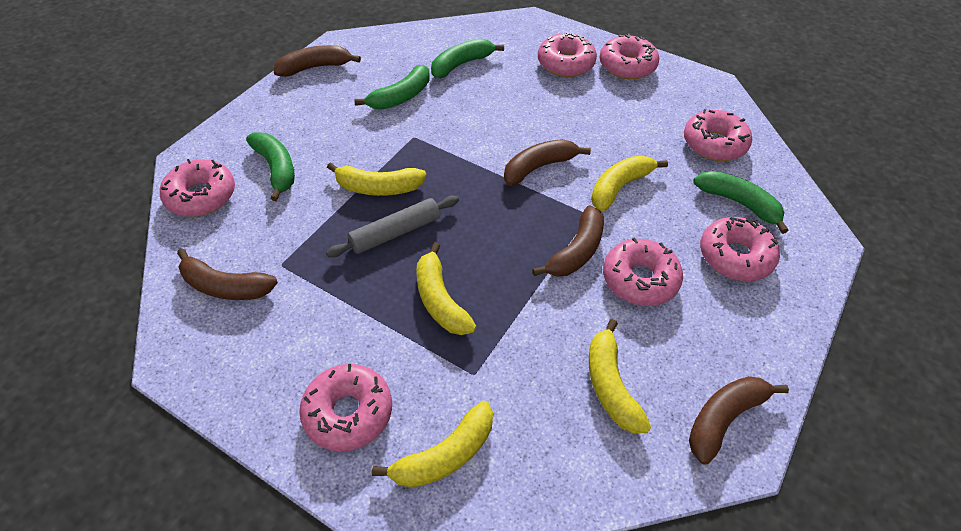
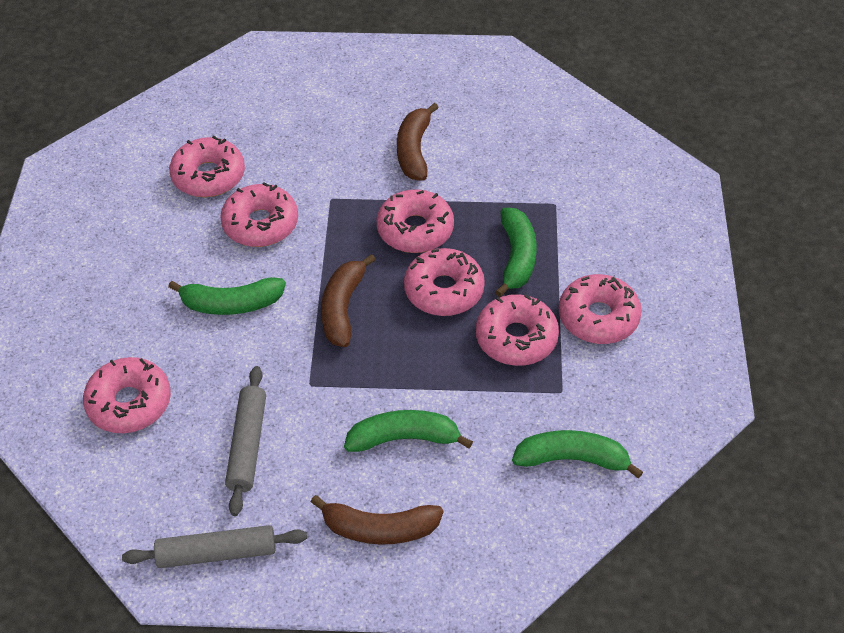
brown banana: 5 -> 3
grey rolling pin: 1 -> 2
yellow banana: 5 -> 0

